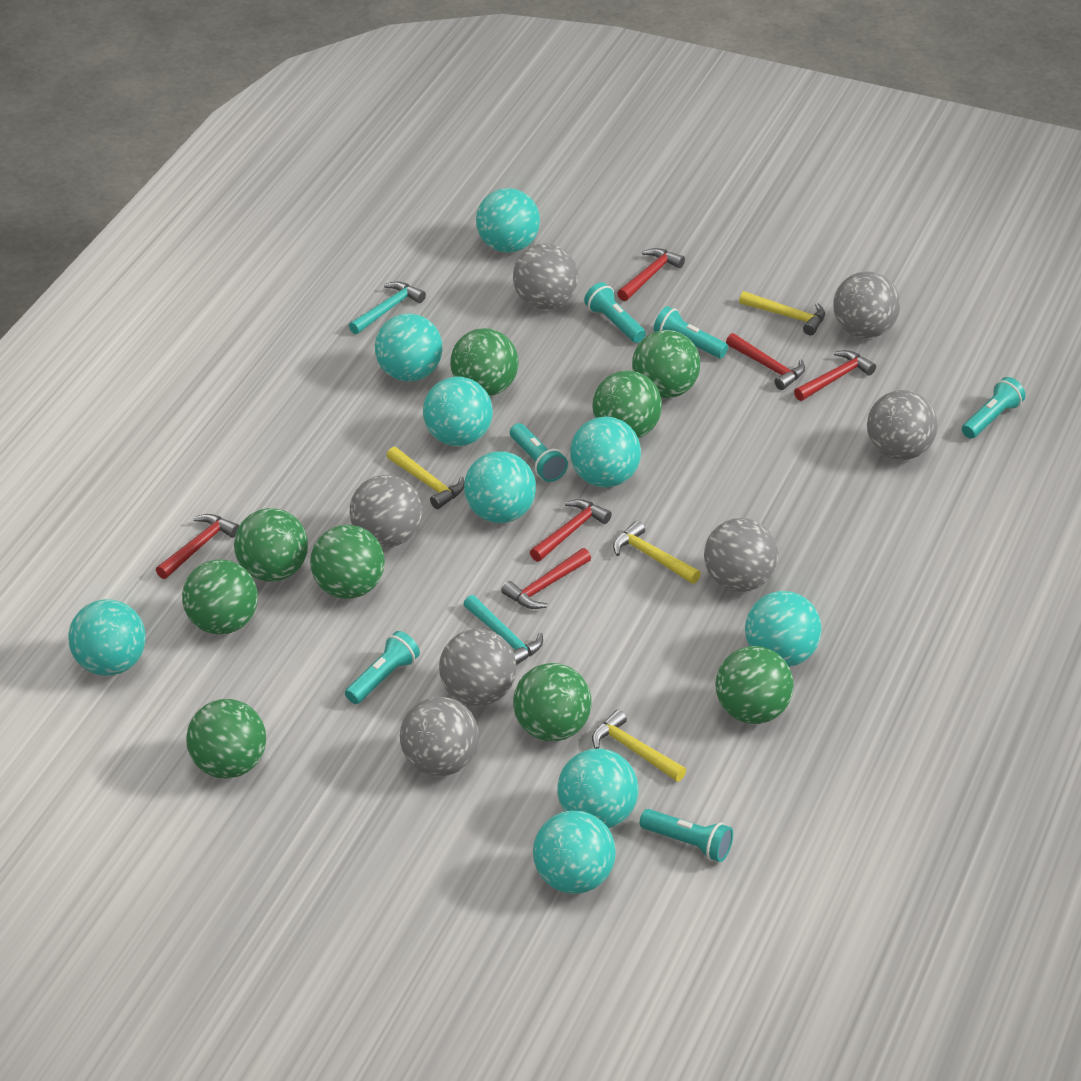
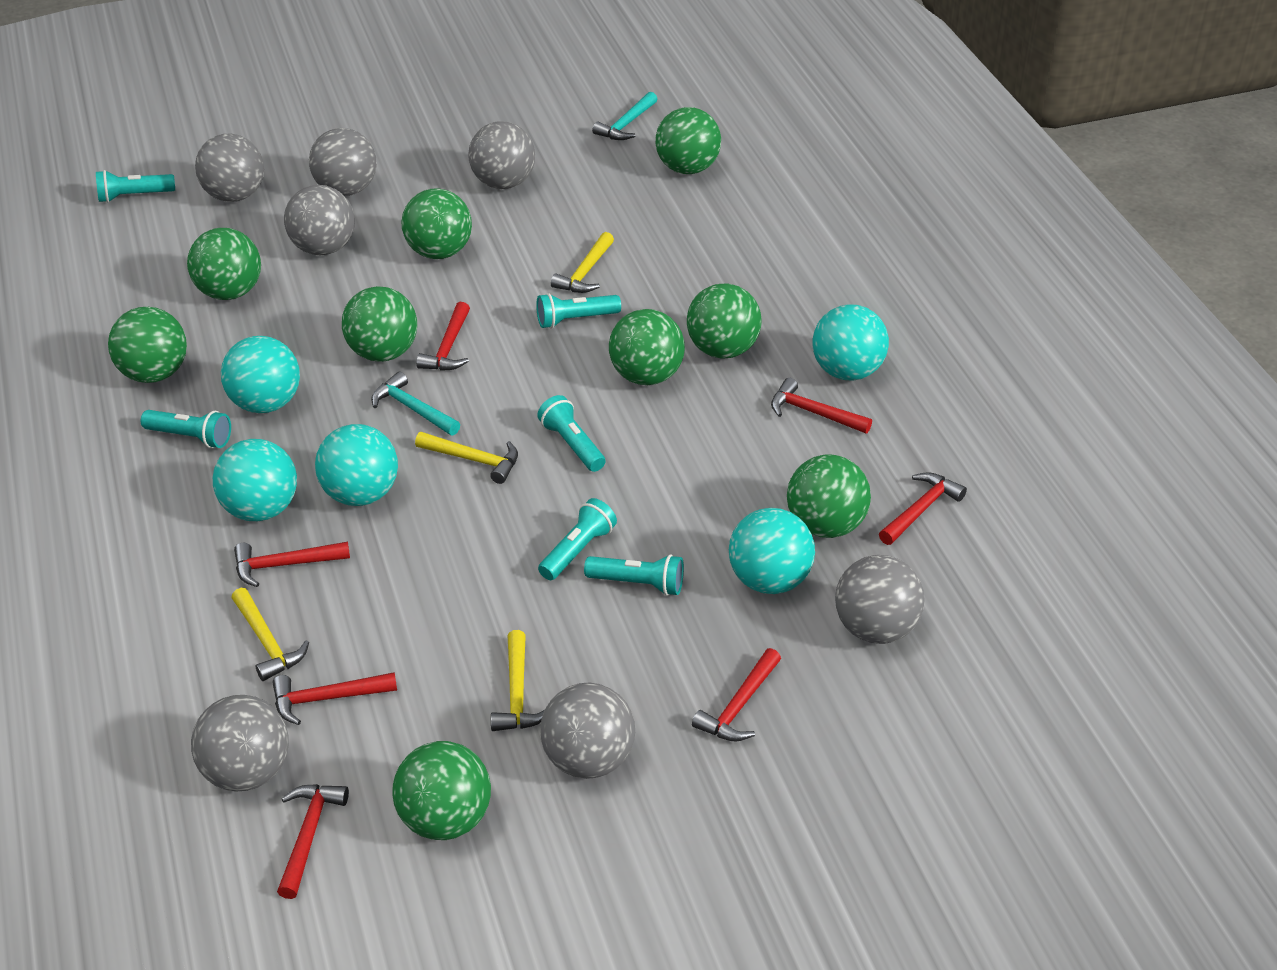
red hammer: 6 -> 7
turquoise ball: 9 -> 5

